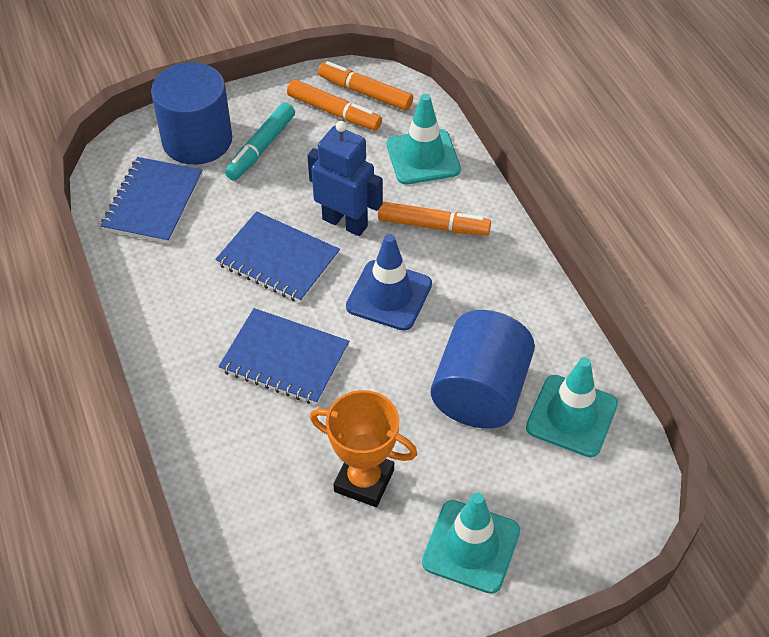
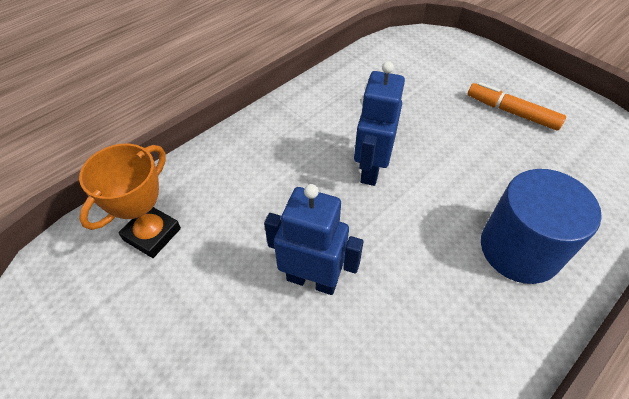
blue cylinder: 2 -> 1
blue notebook: 3 -> 0
blue robot: 1 -> 2
blue traffic cone: 1 -> 0
orange marker: 3 -> 1
turquoise marker: 1 -> 0
turquoise traffic cone: 3 -> 0

